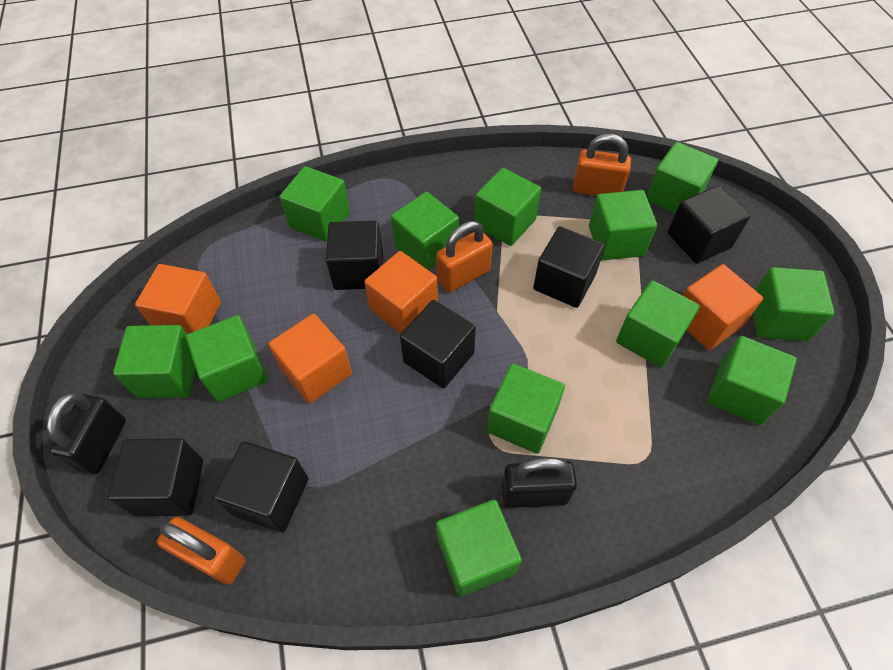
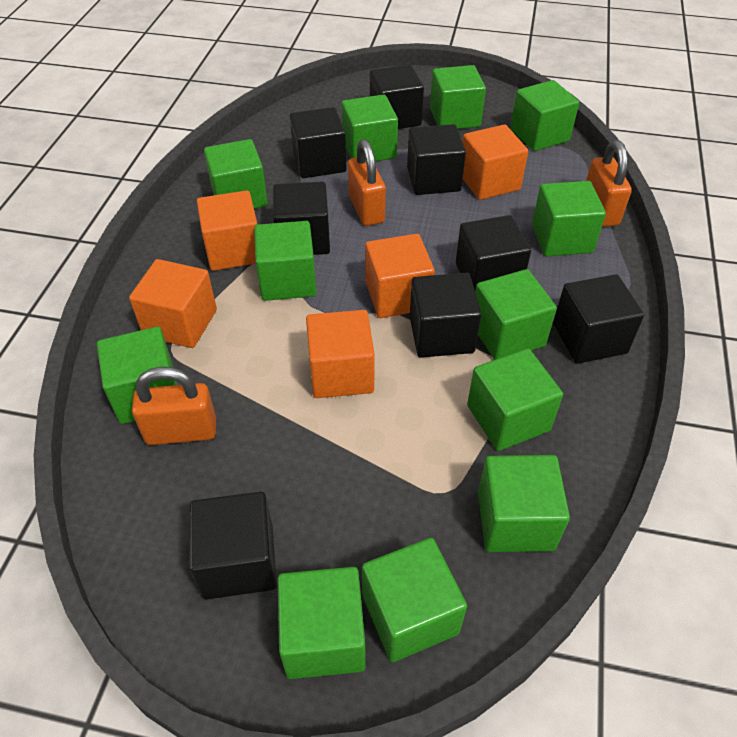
black cube: 6 -> 8
black padlock: 2 -> 0
orange cube: 4 -> 5

